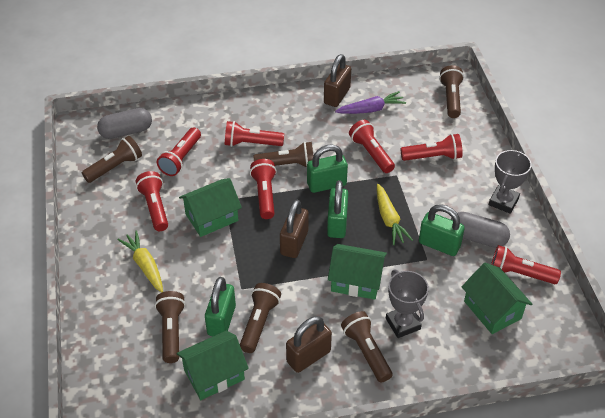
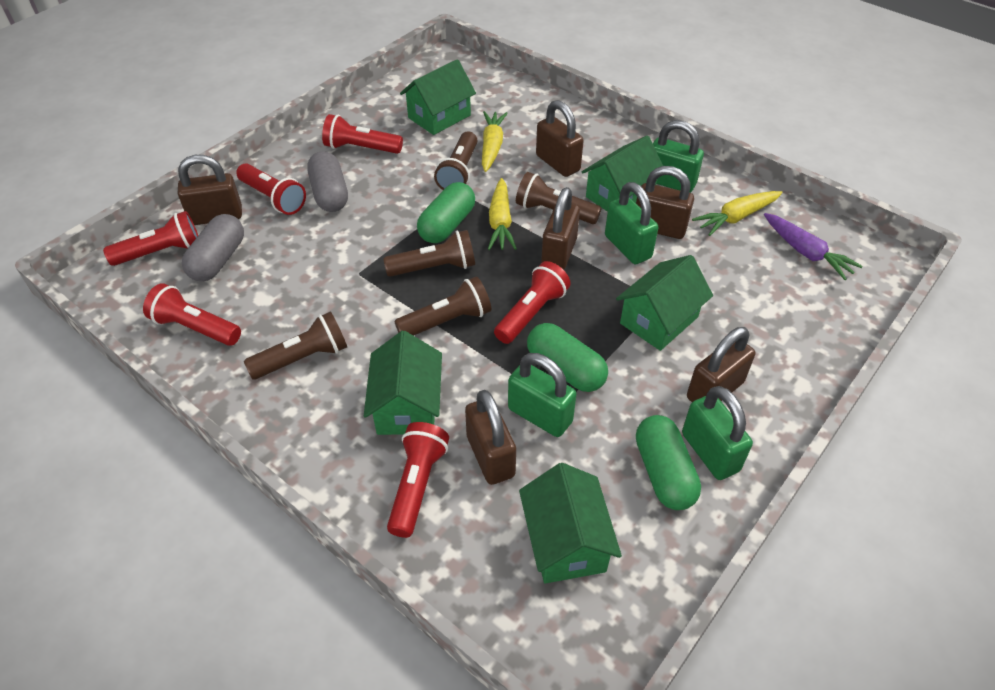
brown flashlight: 6 -> 5
brown padlock: 3 -> 6
green capsule: 0 -> 3
green house: 4 -> 5
grey trophy: 2 -> 0
red flashlight: 7 -> 6
yellow carrot: 2 -> 3

